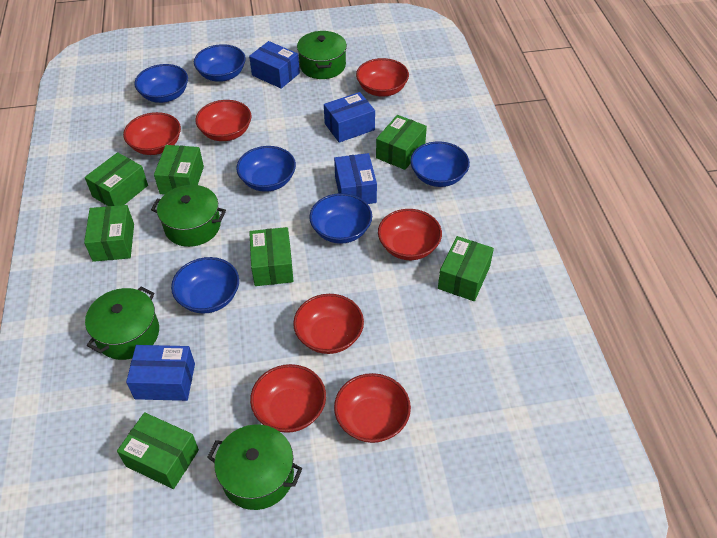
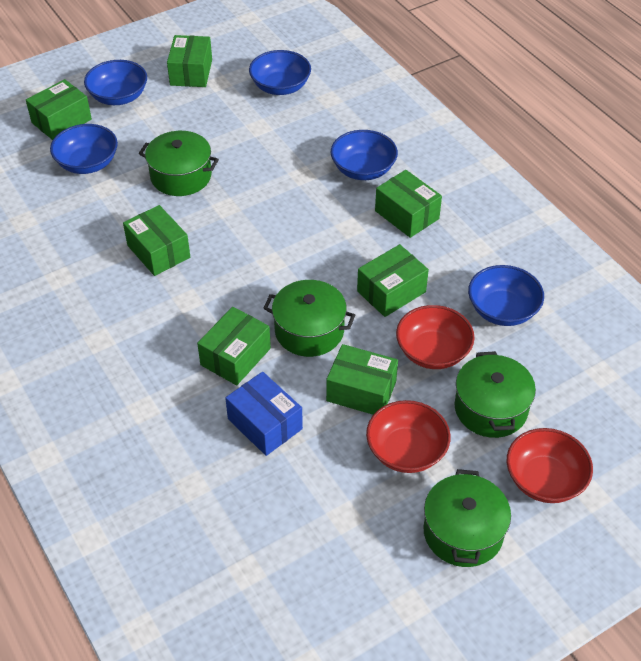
blue bowl: 6 -> 5
blue box: 4 -> 1
red bowl: 7 -> 3

